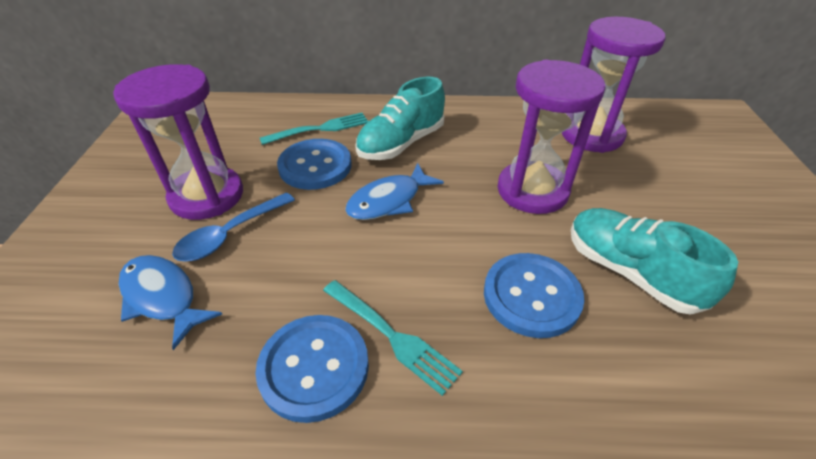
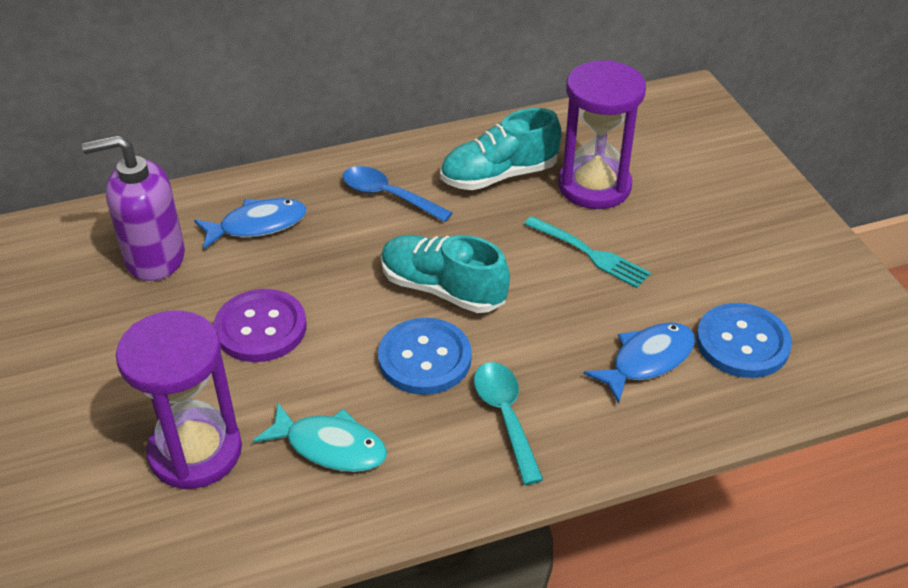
blue button: 3 -> 2
purple button: 0 -> 1
purple hourglass: 3 -> 2
purple soap dispenser: 0 -> 1
turquoise fish: 0 -> 1
turquoise fork: 2 -> 1
turquoise spoon: 0 -> 1

